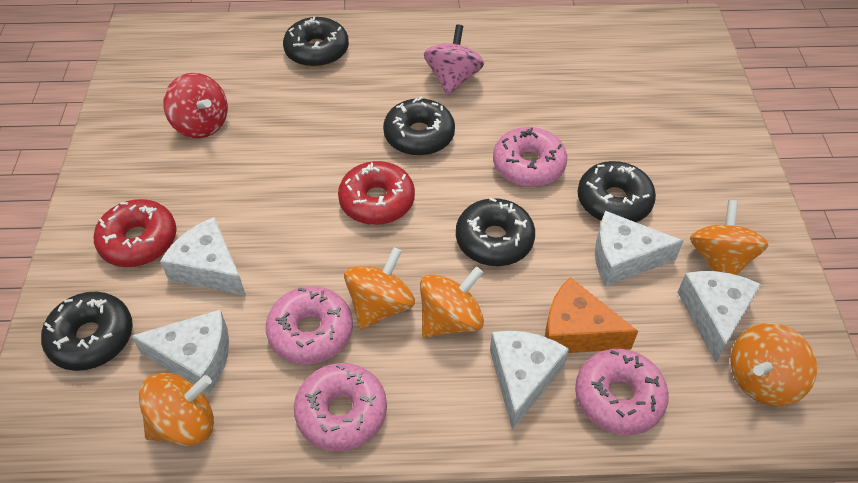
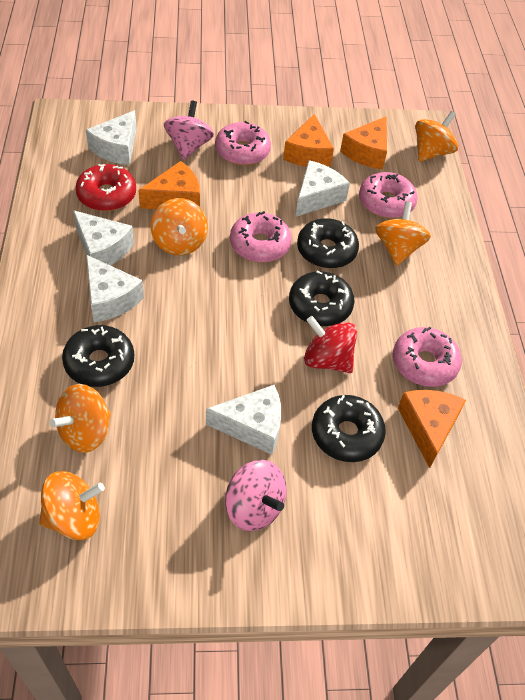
black donut: 5 -> 4
orange cheese: 1 -> 4
pink spinning top: 1 -> 2
red donut: 2 -> 1

